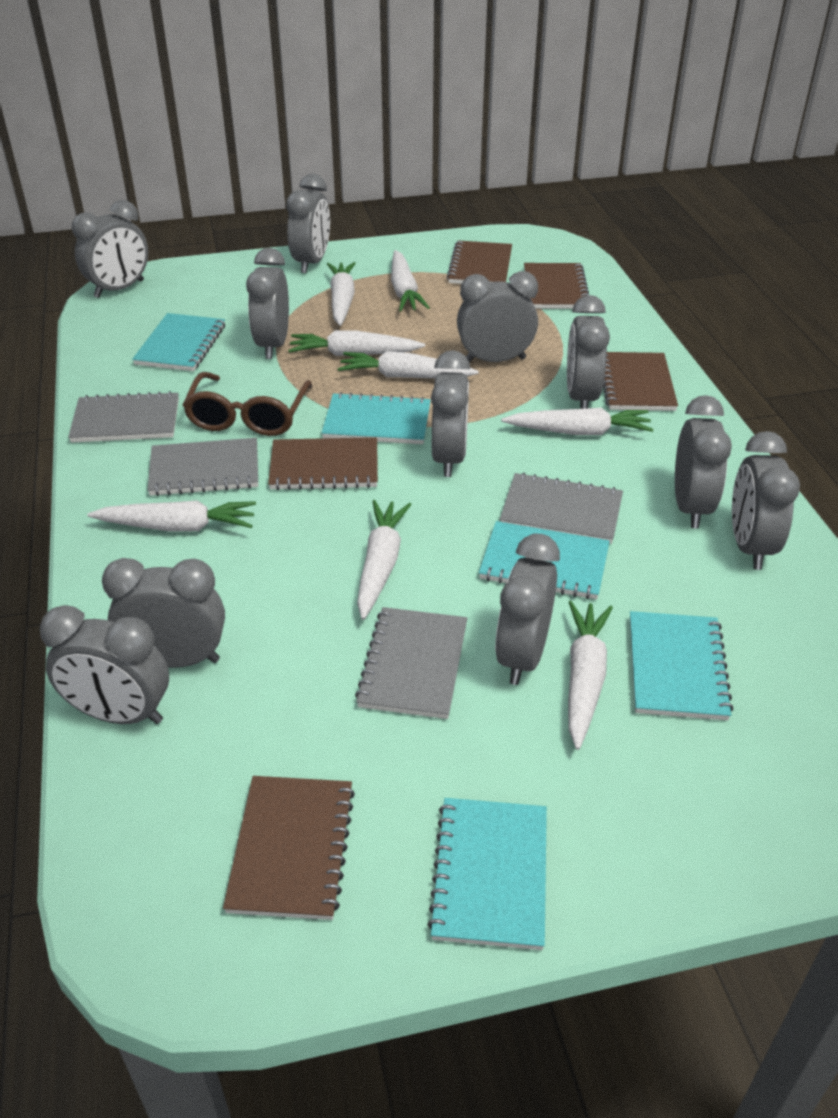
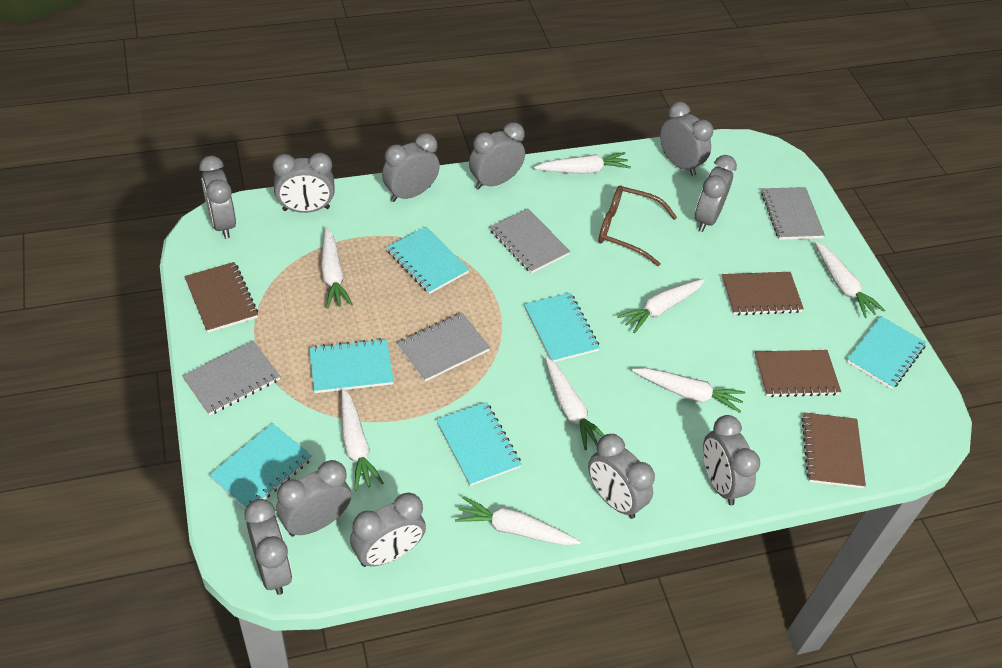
brown notebook: 5 -> 4
turquoise notebook: 5 -> 6

